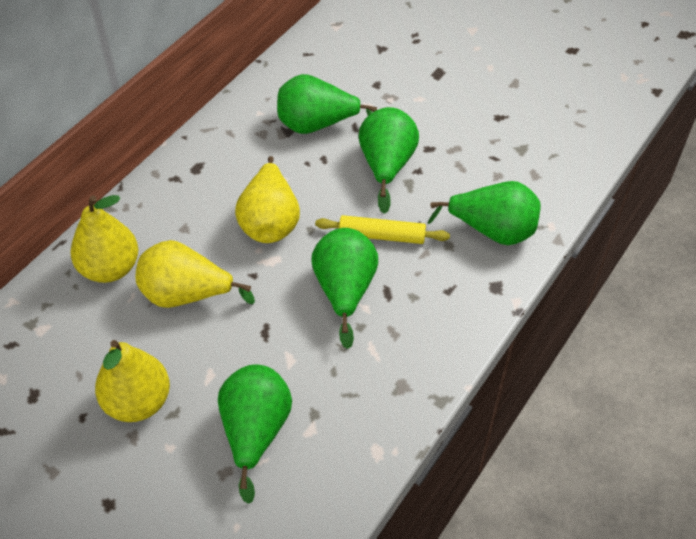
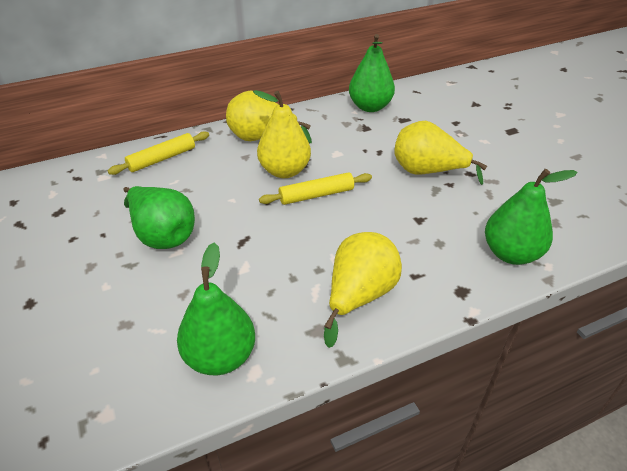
green pear: 5 -> 4
yellow rolling pin: 1 -> 2

